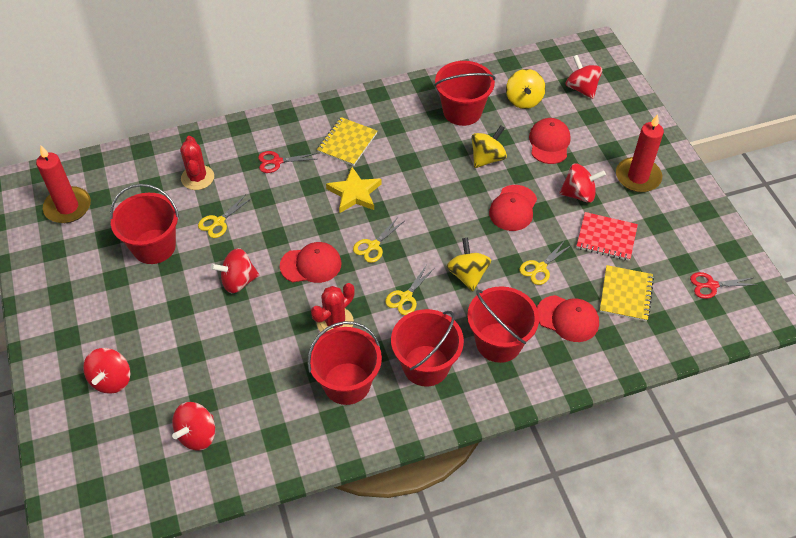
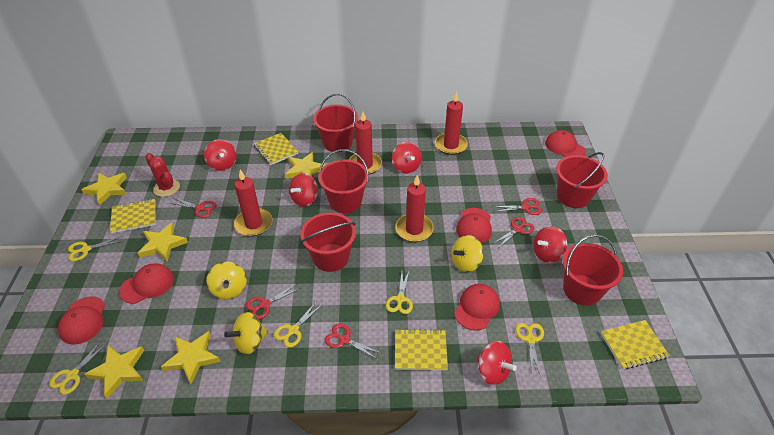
red cactus: 2 -> 1
red candle: 2 -> 4
red cap: 4 -> 5
red notebook: 1 -> 0
red scissors: 2 -> 5
yellow notebook: 2 -> 4
yellow scissors: 4 -> 5
yellow star: 1 -> 5

